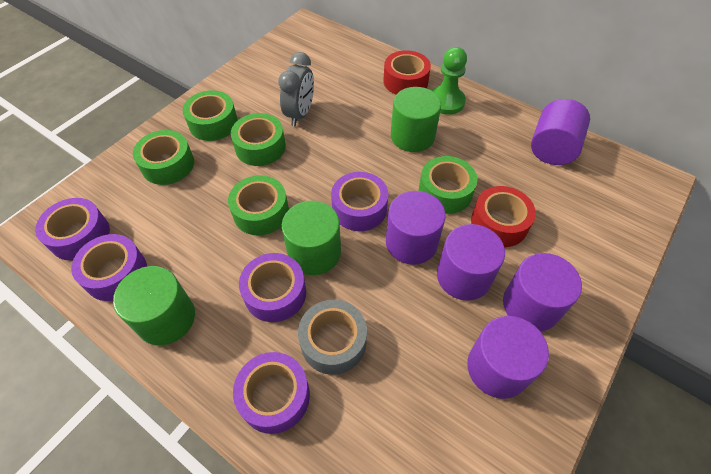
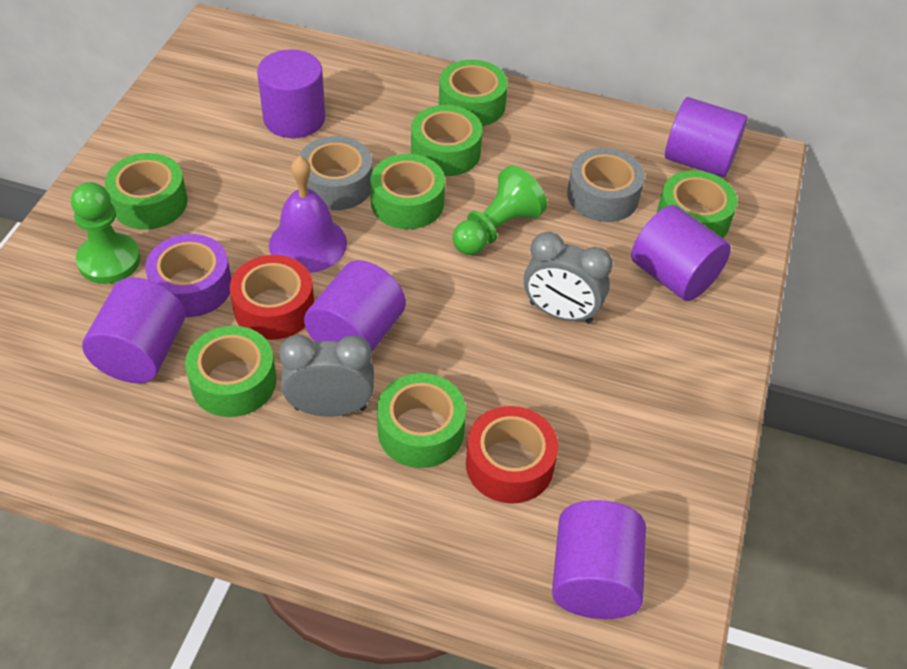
green cylinder: 3 -> 0
green pawn: 1 -> 2
green tape: 5 -> 7
grey clock: 1 -> 2
grey tape: 1 -> 2
purple bell: 0 -> 1
purple cylinder: 5 -> 6
purple tape: 5 -> 1

